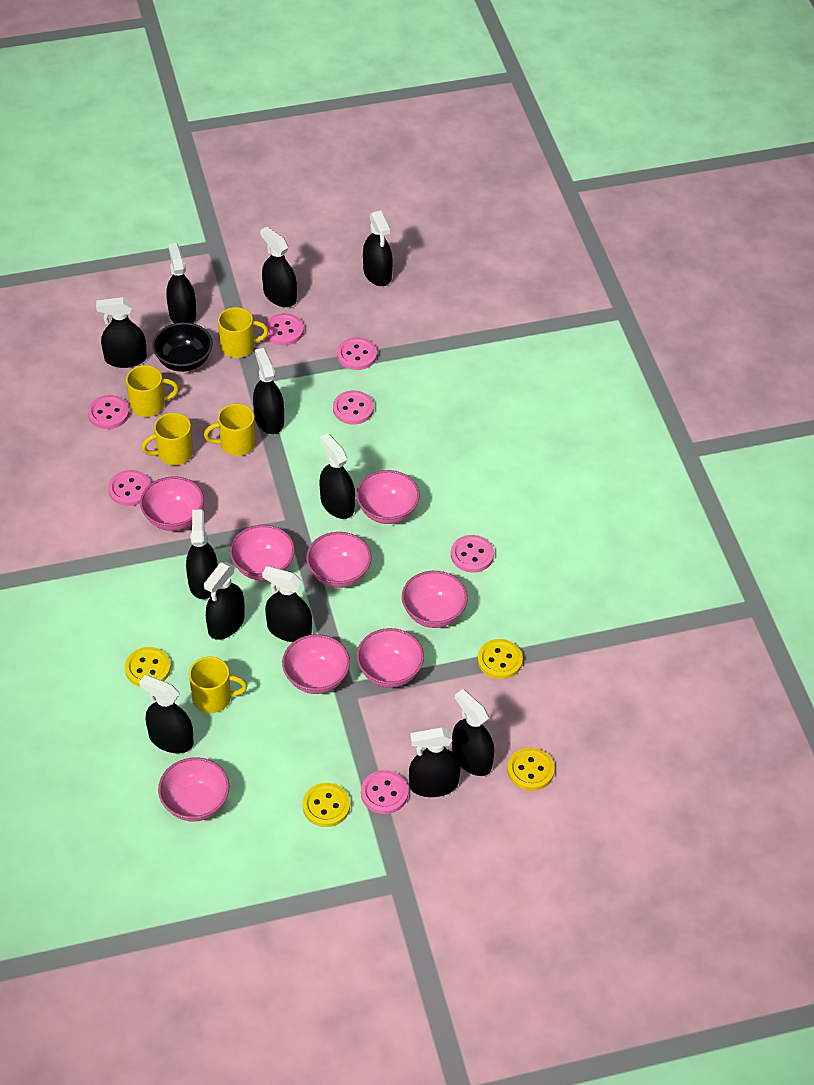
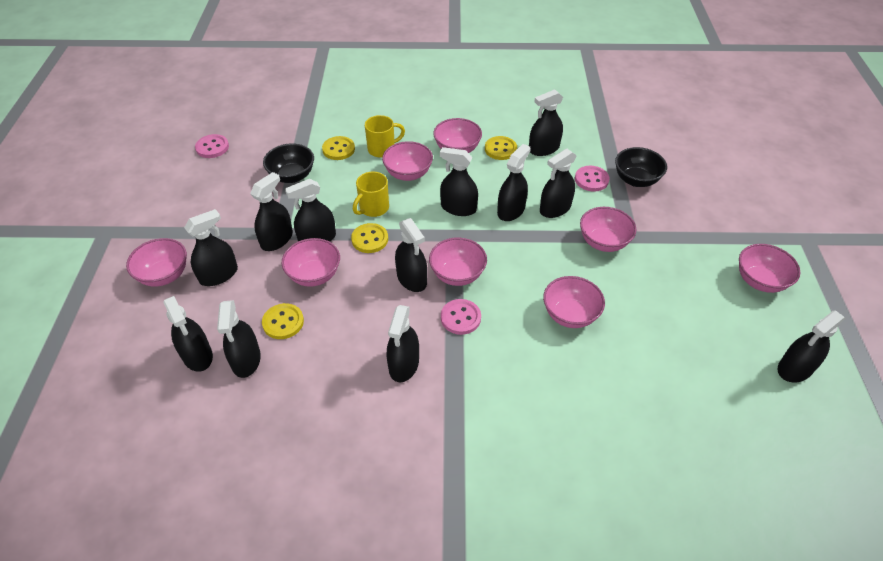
black bowl: 1 -> 2
pink button: 7 -> 3
yellow mug: 5 -> 2

